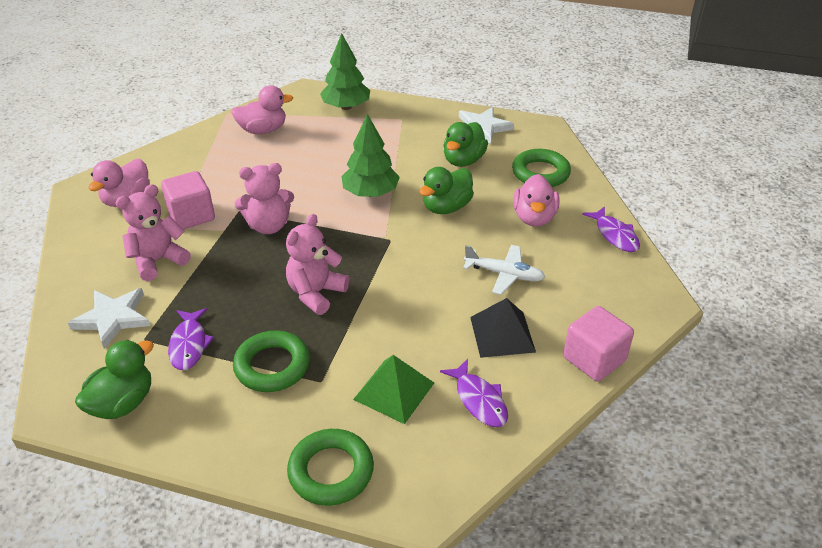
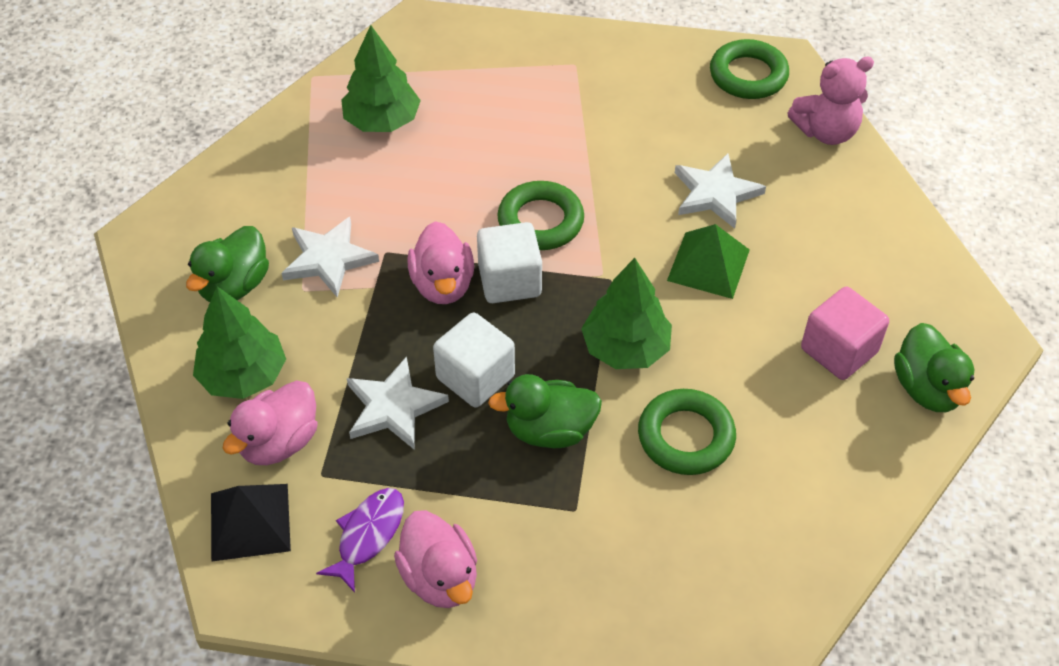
green tree: 2 -> 3
pink cube: 2 -> 1
pink teddy bear: 3 -> 1
purple fish: 3 -> 1
white cube: 0 -> 2
white plane: 1 -> 0
white star: 2 -> 3

